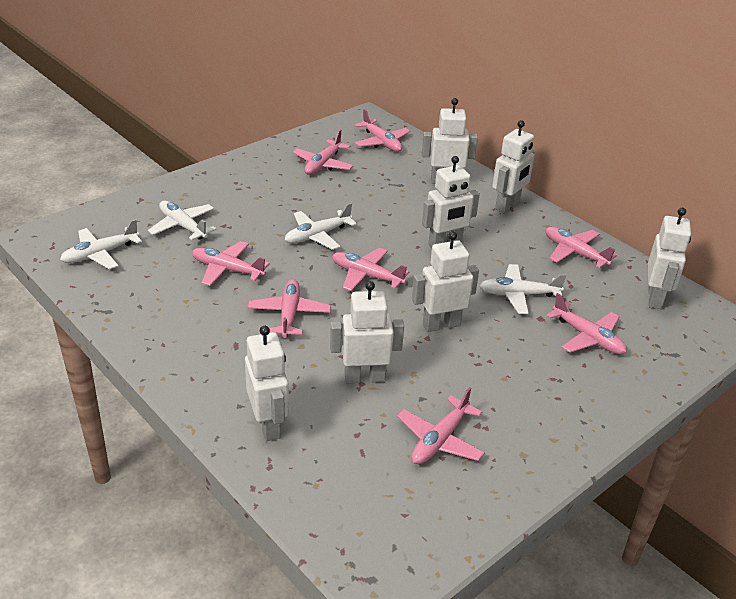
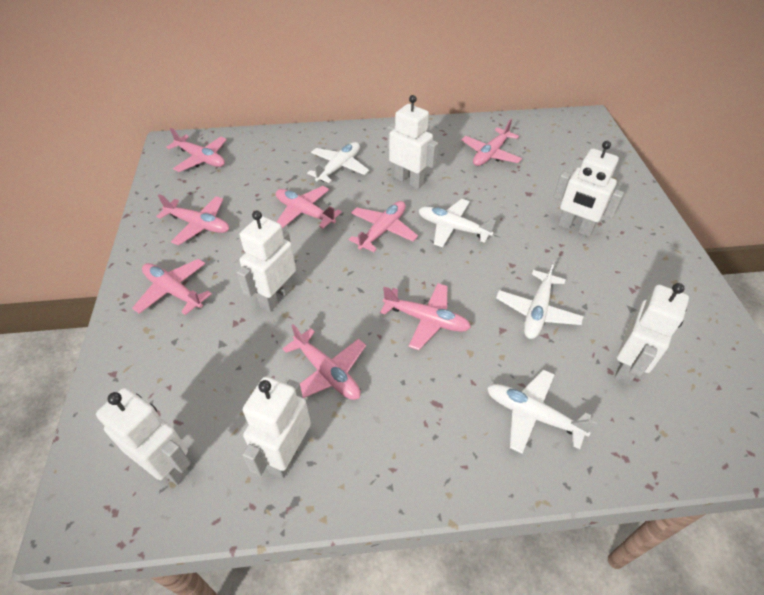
white robot: 7 -> 6

